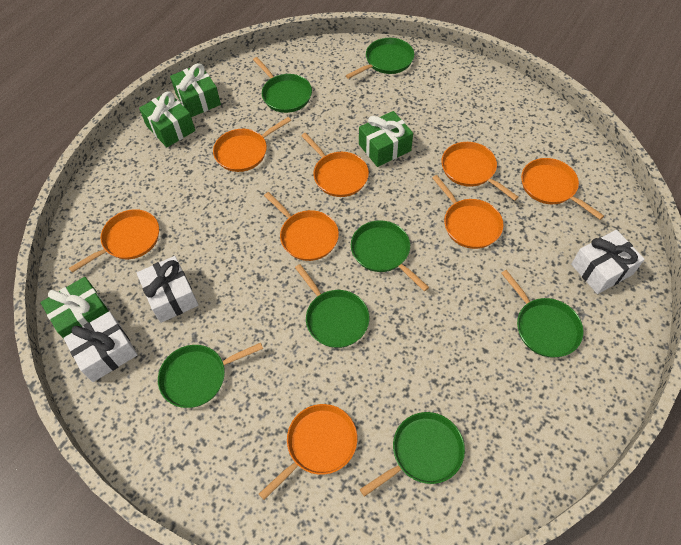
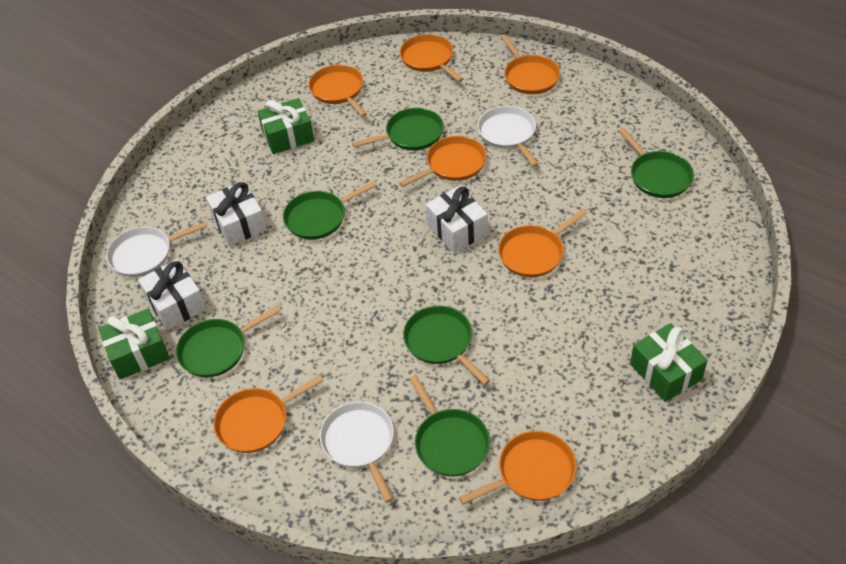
green gift: 4 -> 3
green pan: 7 -> 6
orange pan: 8 -> 7
white pan: 0 -> 3

